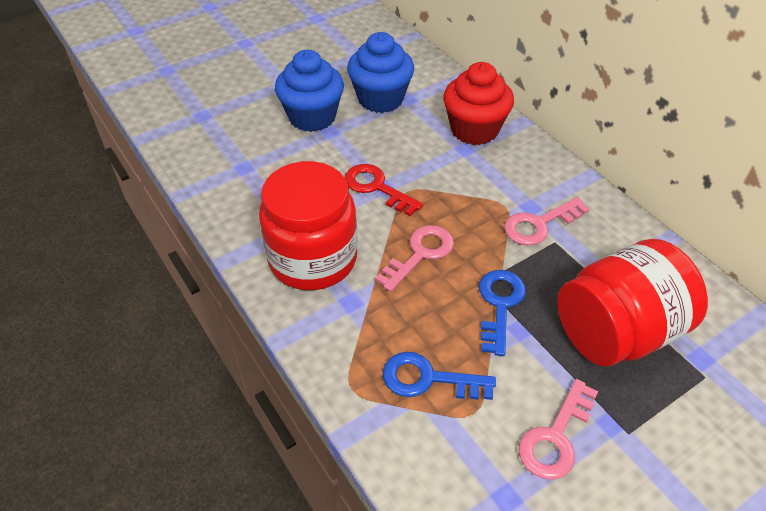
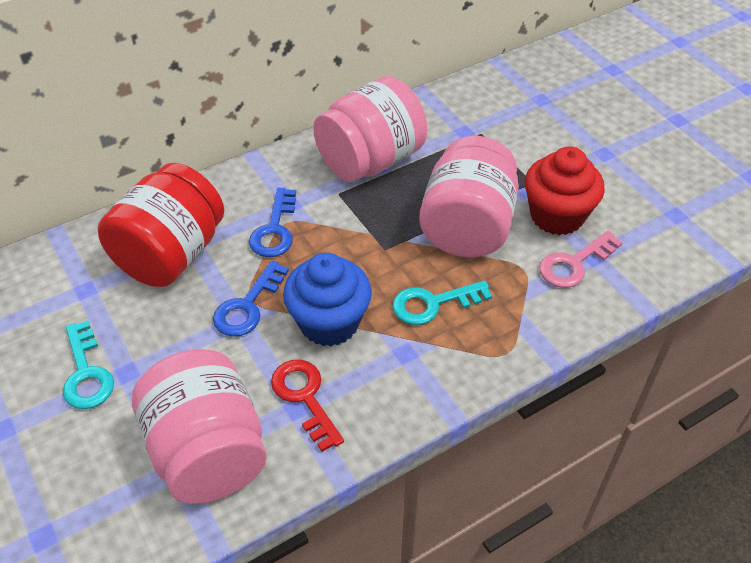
blue cupcake: 2 -> 1
pink jar: 0 -> 3
pink key: 3 -> 1
red jar: 2 -> 1
turquoise key: 0 -> 2

